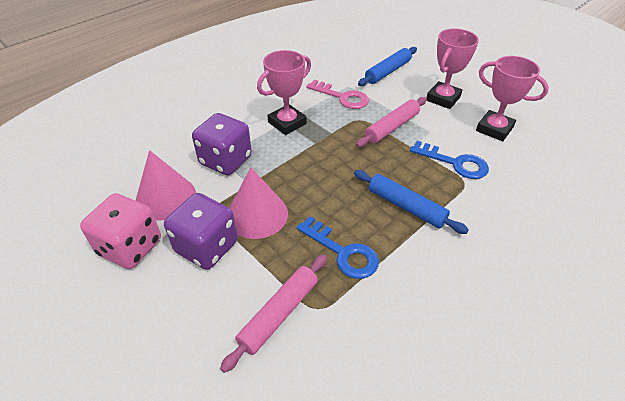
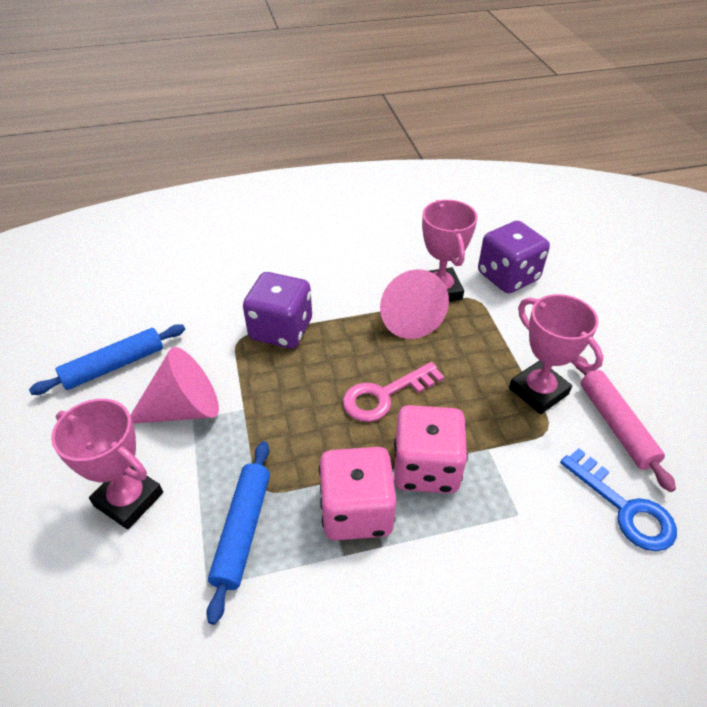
blue key: 2 -> 1
pink dice: 1 -> 2
pink rolling pin: 2 -> 1

